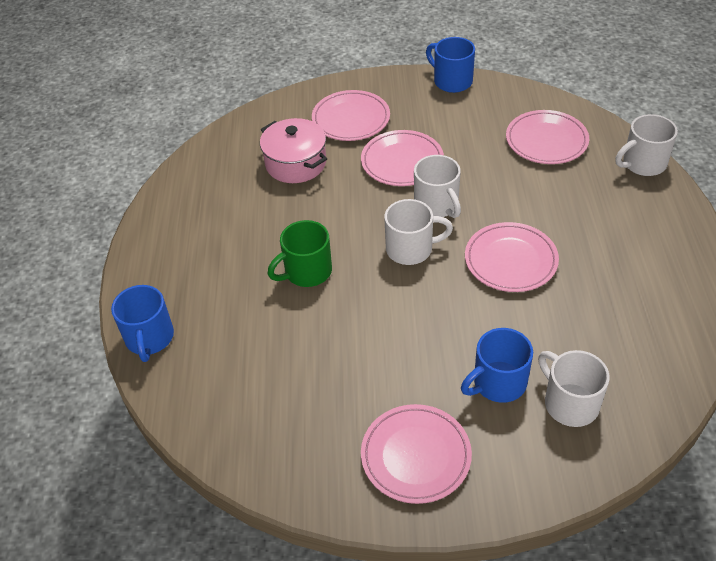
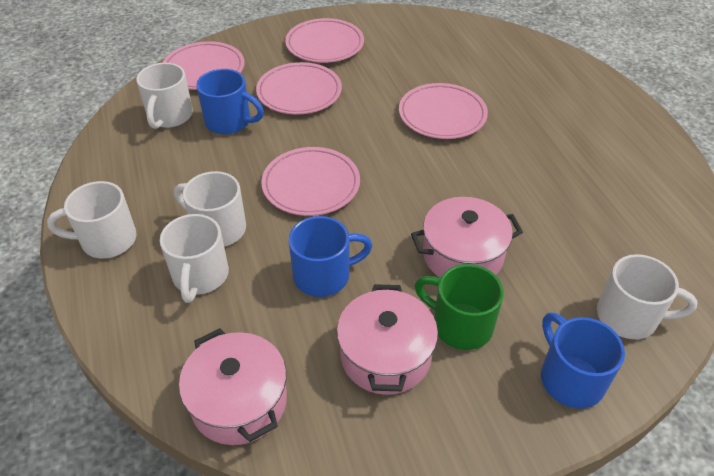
pink pot: 1 -> 3
white mug: 4 -> 5

